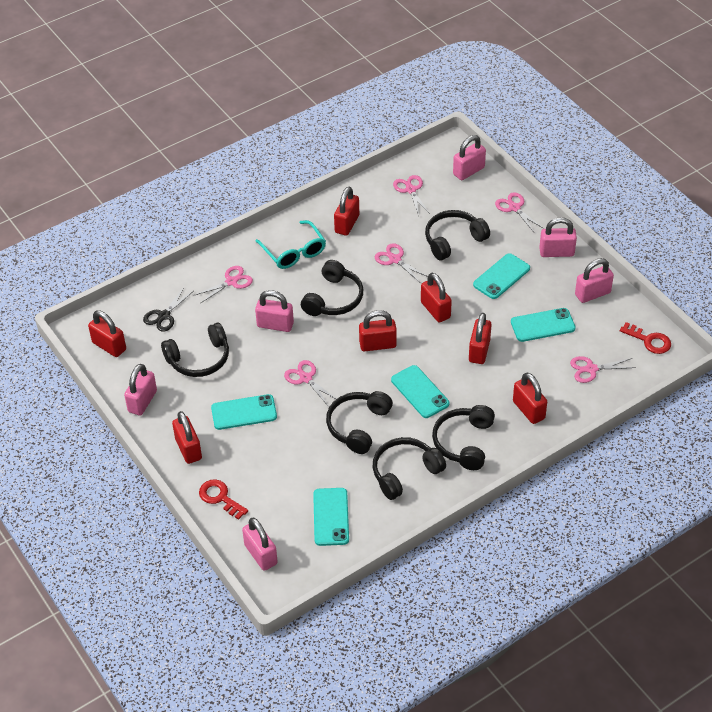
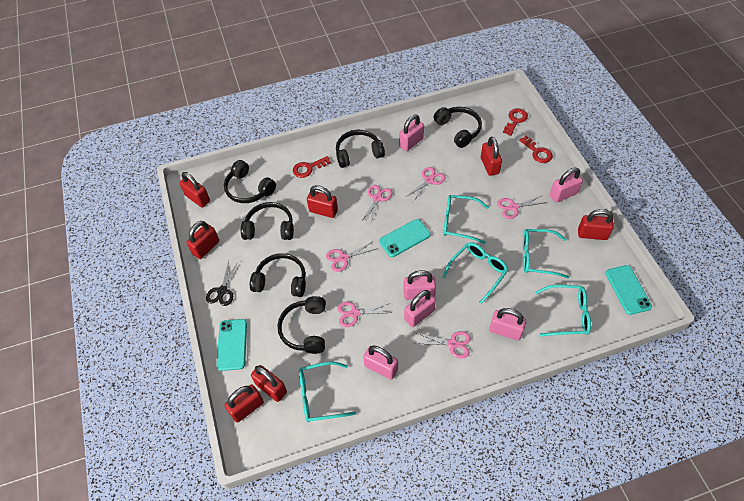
red key: 2 -> 3
turquoise glasses: 1 -> 5
turquoise phone: 5 -> 3

